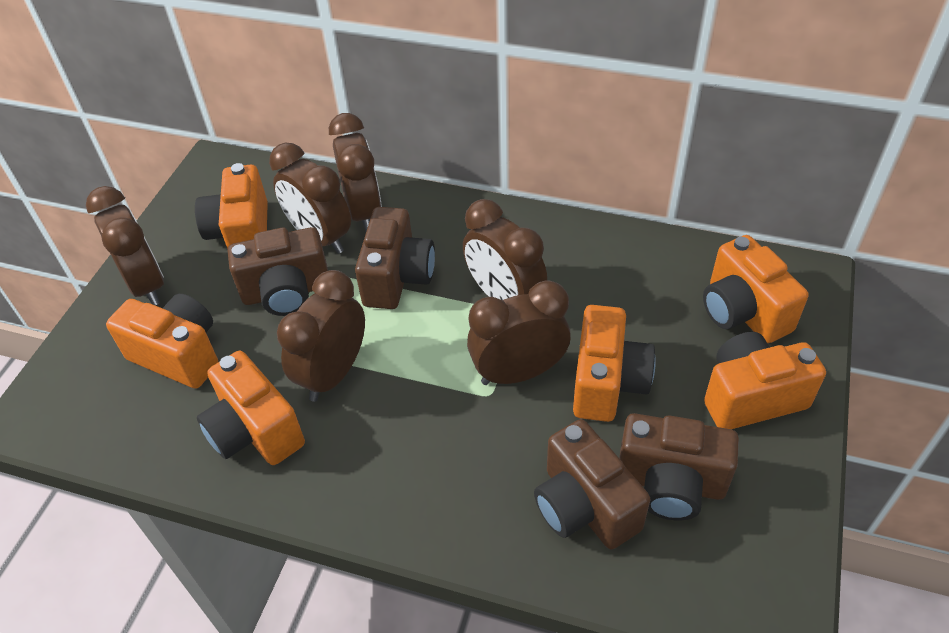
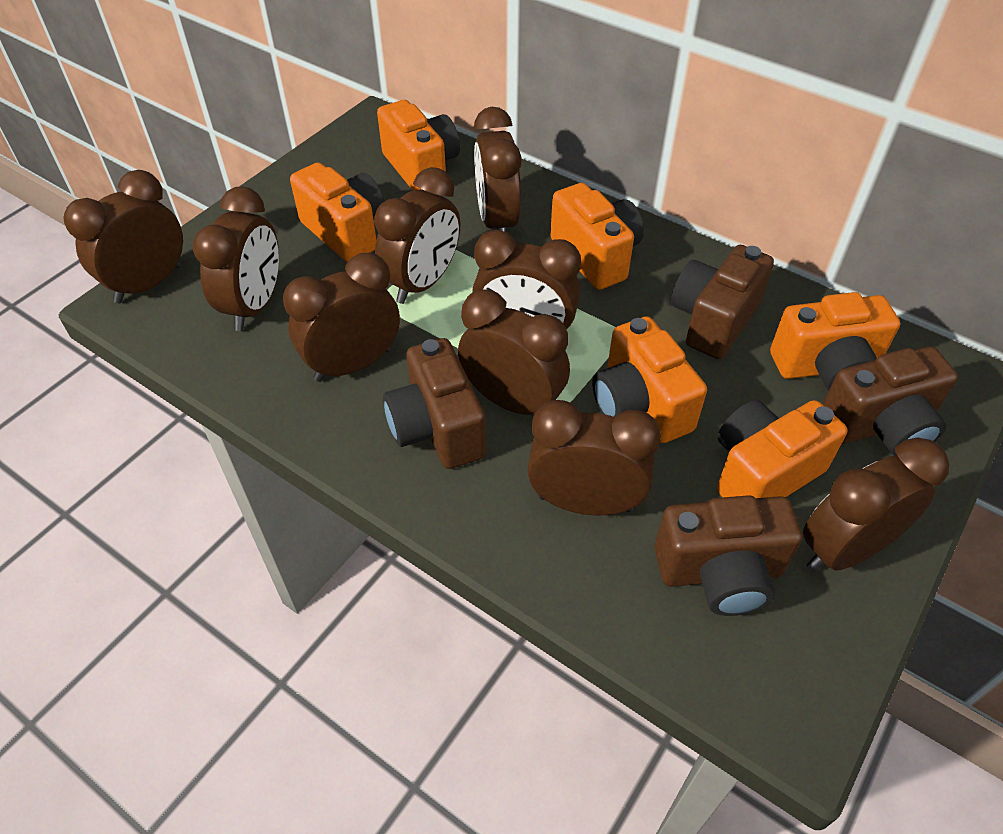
brown clock: 6 -> 9

